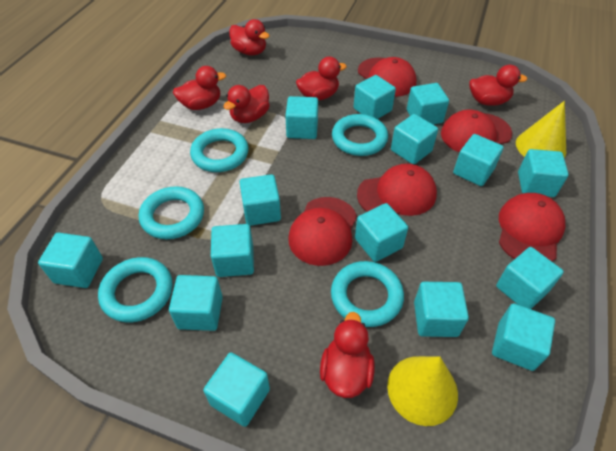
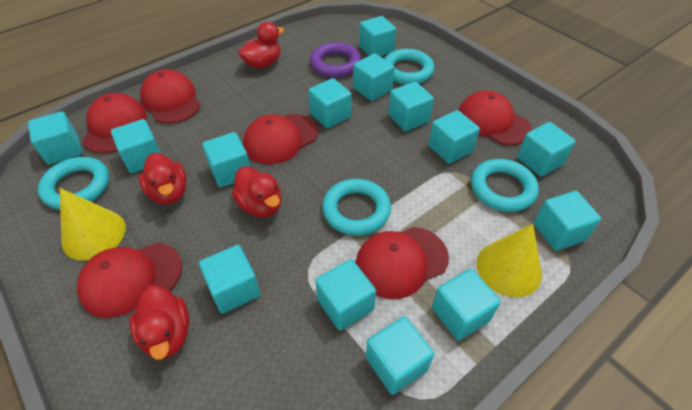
purple ring: 0 -> 1
red cap: 5 -> 6
red duck: 6 -> 4
turquoise cube: 15 -> 14
turquoise ring: 5 -> 4

